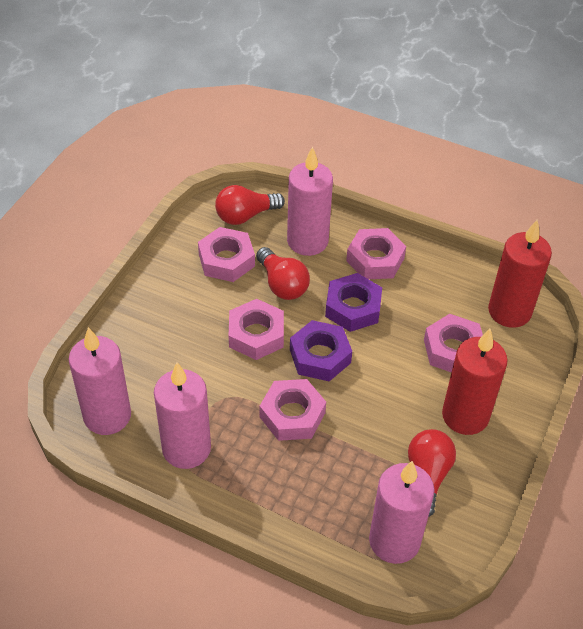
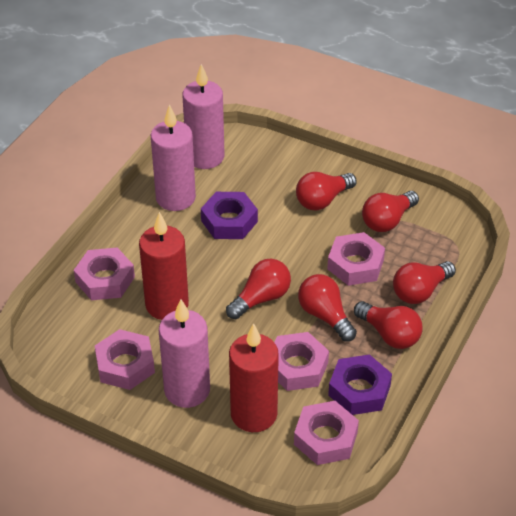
pink candle: 4 -> 3
red light bulb: 3 -> 6

